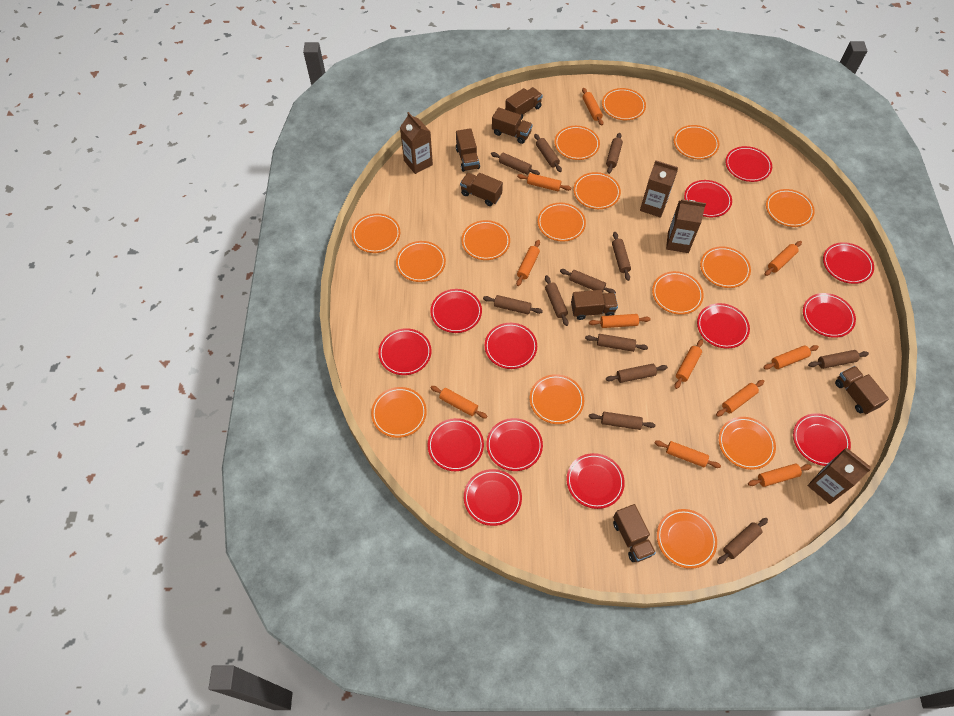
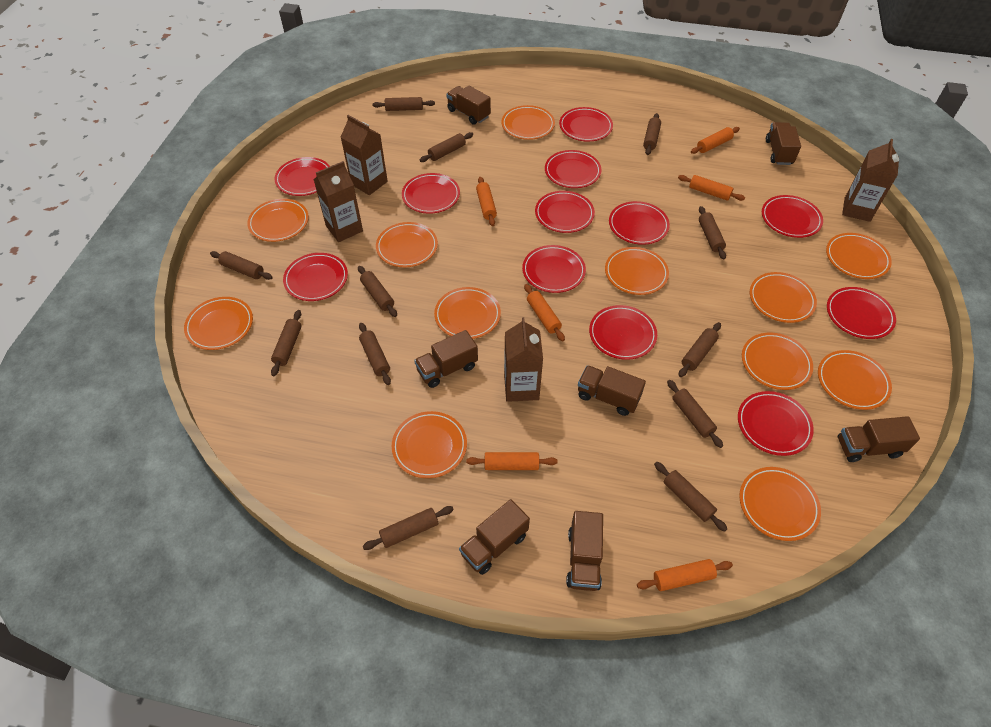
orange plate: 15 -> 12
orange rolling pin: 11 -> 6
red plate: 13 -> 12

